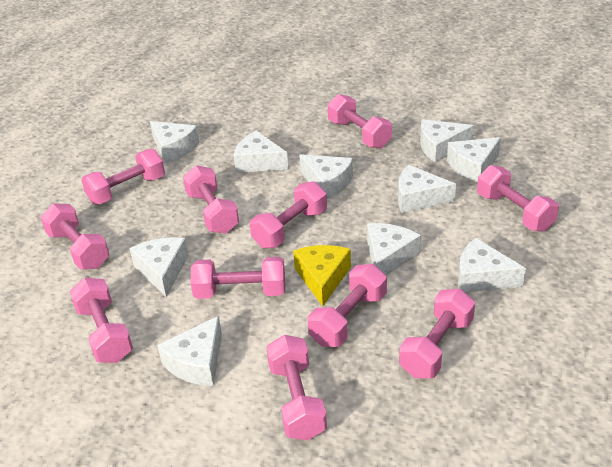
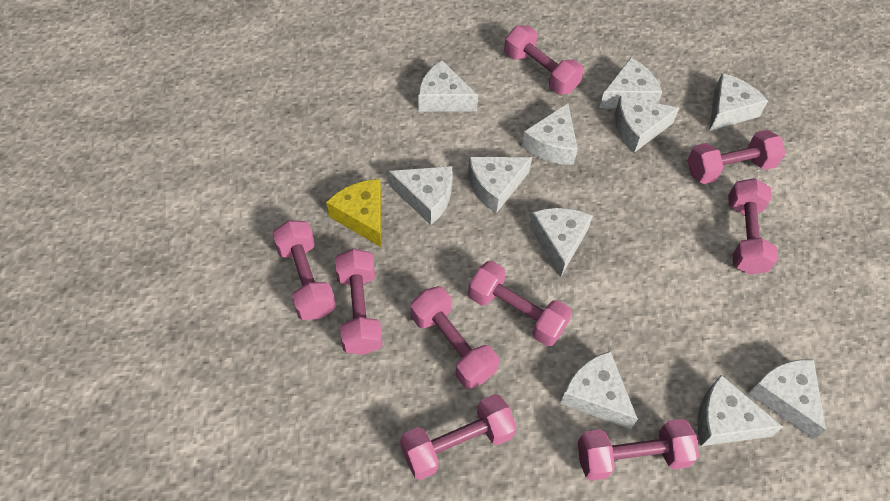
pink dumbbell: 11 -> 9
white cheese: 10 -> 11

